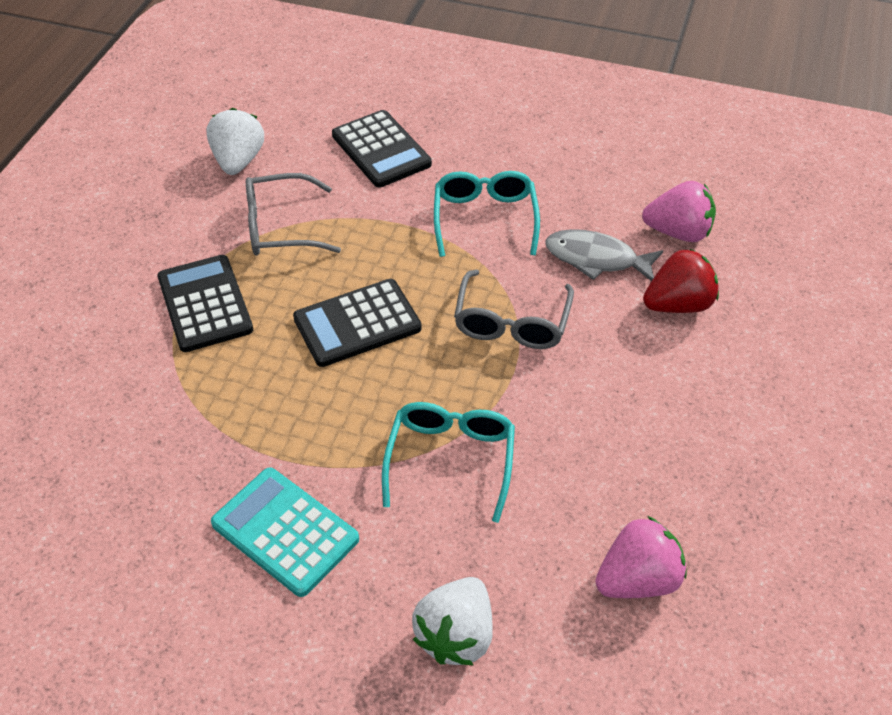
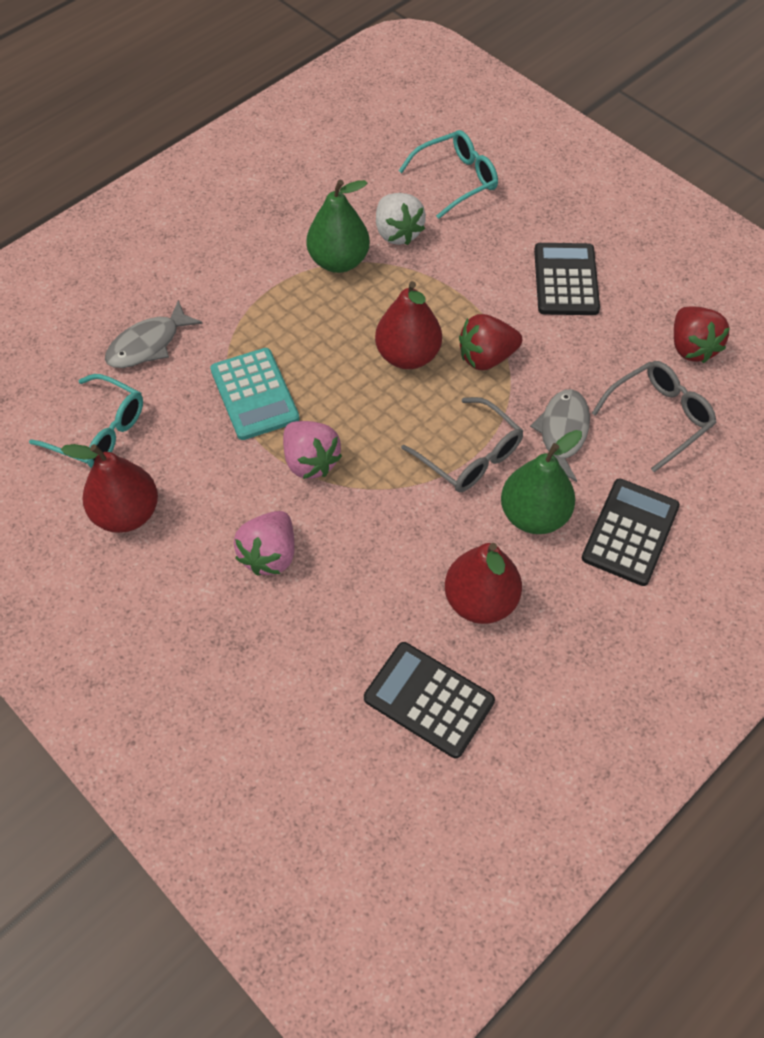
green pear: 0 -> 2
grey fish: 1 -> 2
red pear: 0 -> 3
red strawberry: 1 -> 2
white strawberry: 2 -> 1

